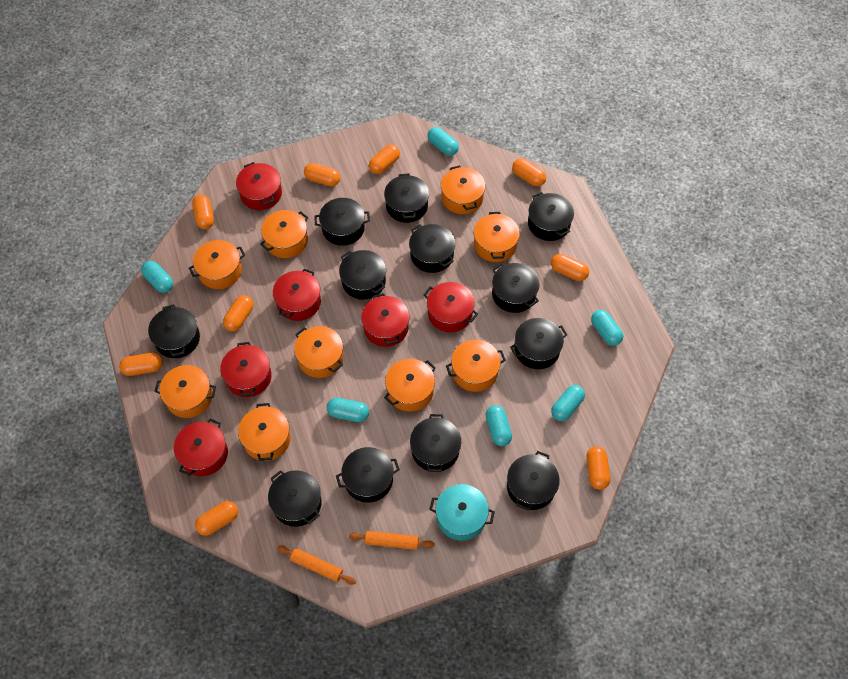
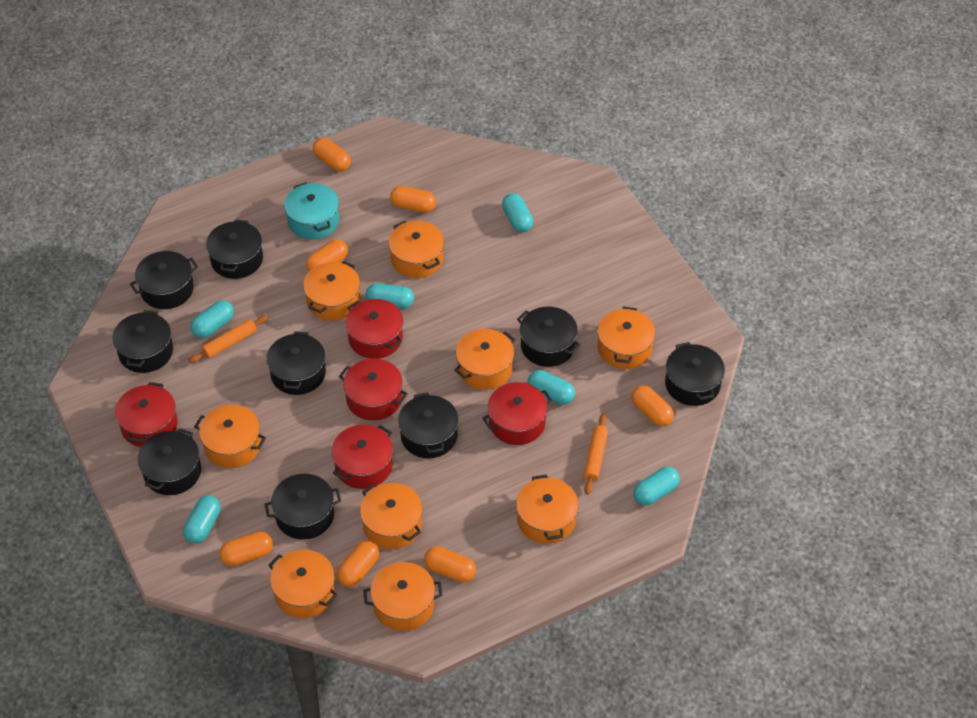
black pot: 12 -> 9
orange capsule: 9 -> 7
red pot: 6 -> 5

